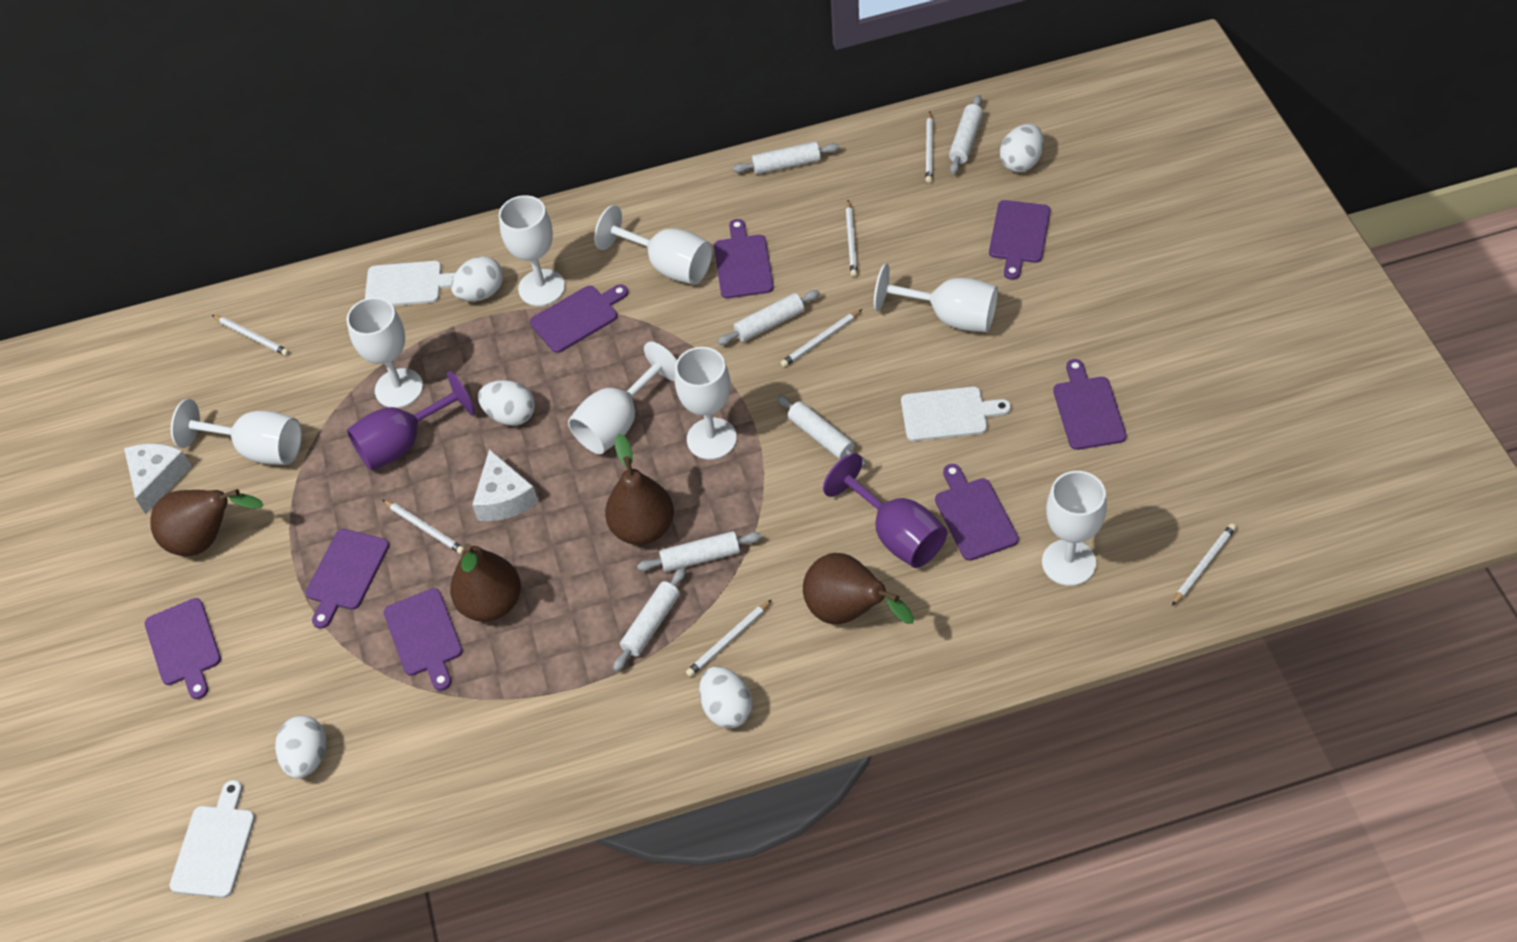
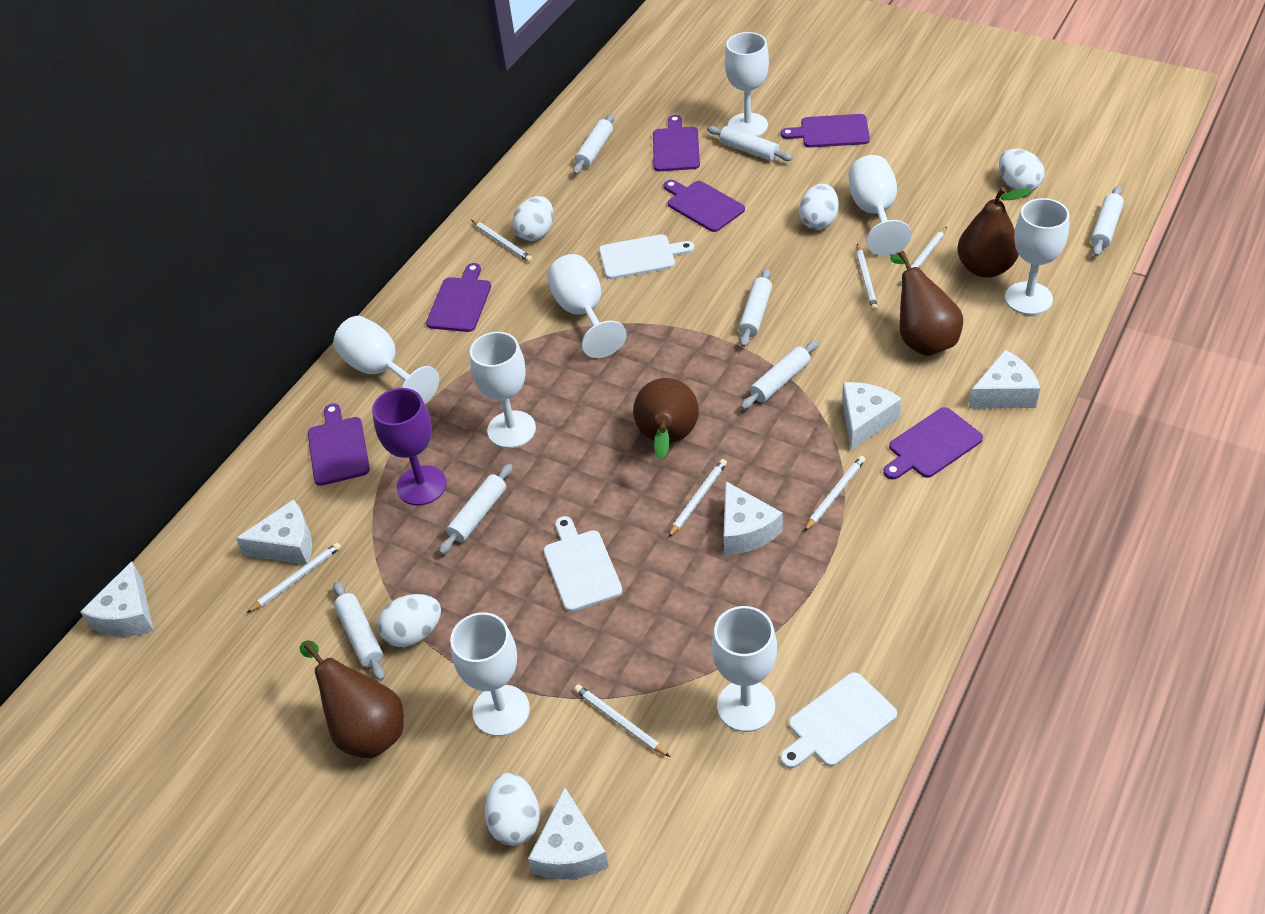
purple cutting board: 8 -> 6
purple goblet: 2 -> 1
white cheese: 2 -> 6
white rolling pin: 6 -> 7

